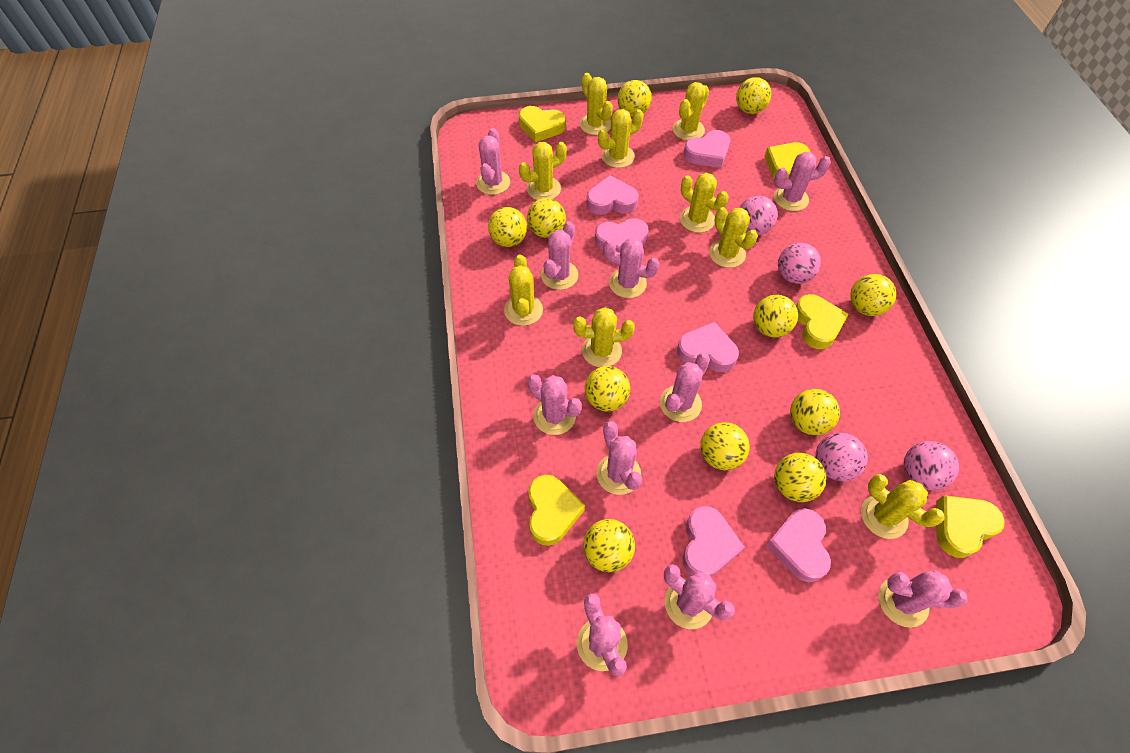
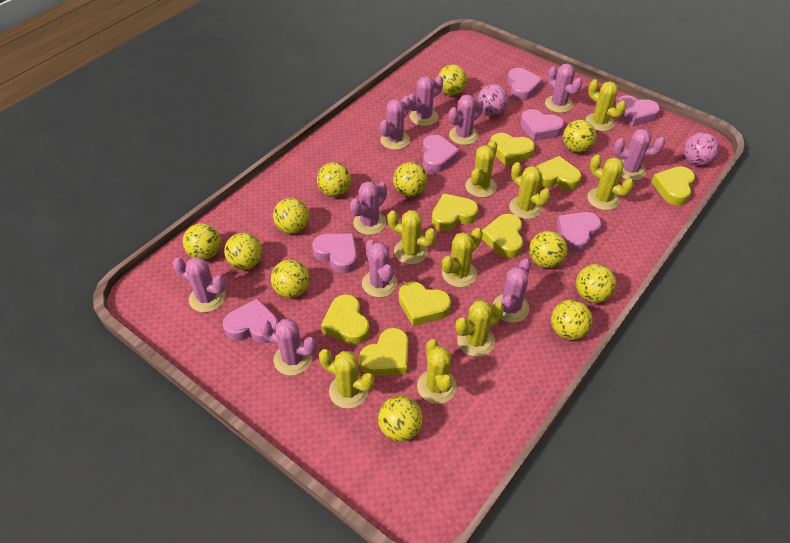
pink ball: 4 -> 2
pink heart: 6 -> 7
yellow ball: 11 -> 12
yellow heart: 5 -> 8

